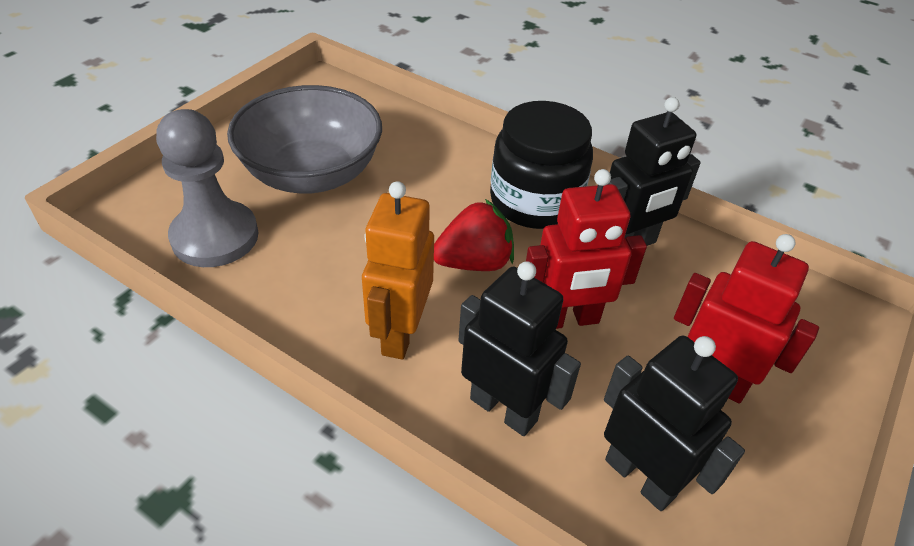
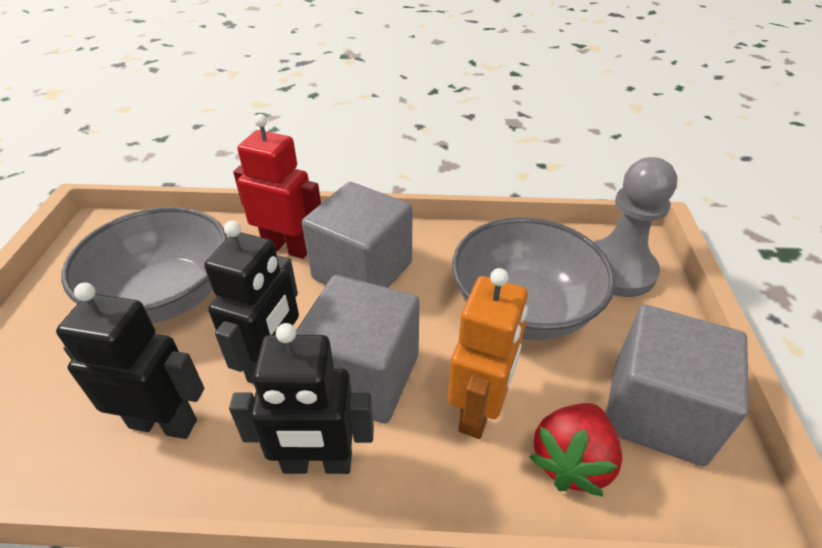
black jar: 1 -> 0
grey bowl: 1 -> 2
grey cube: 0 -> 3
red robot: 2 -> 1

